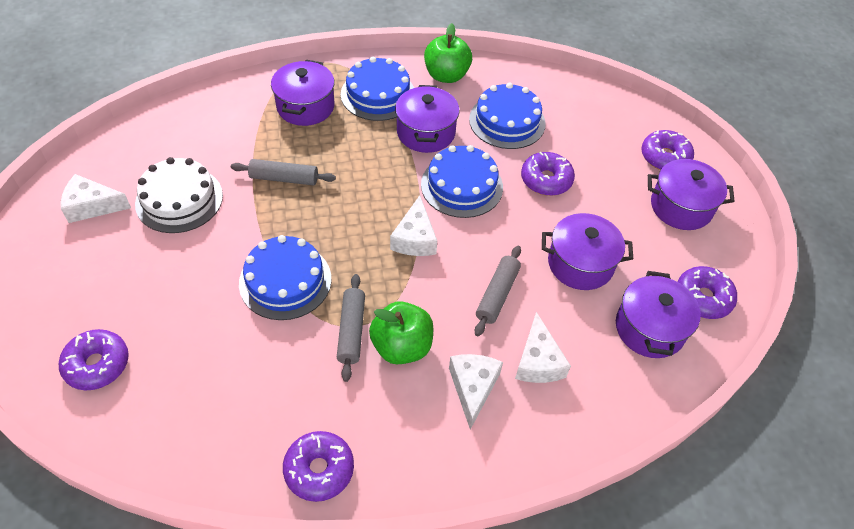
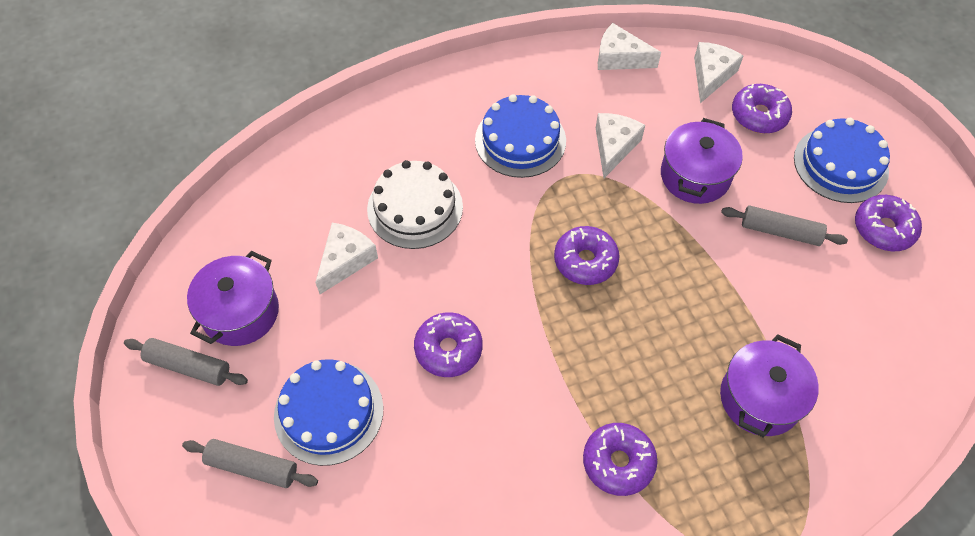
blue cake: 4 -> 3
green apple: 2 -> 0
purple pot: 5 -> 3

